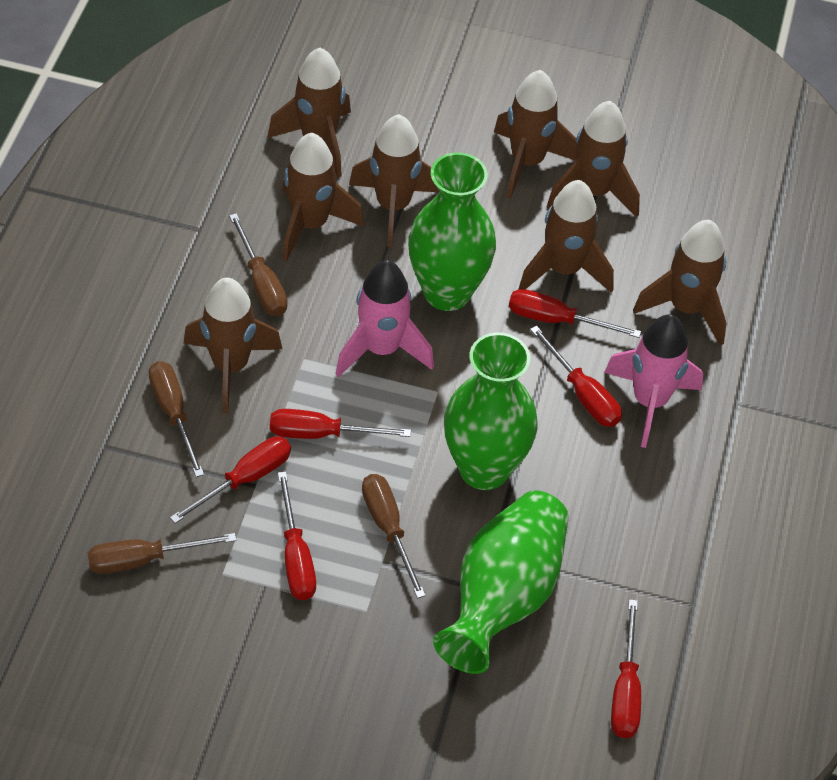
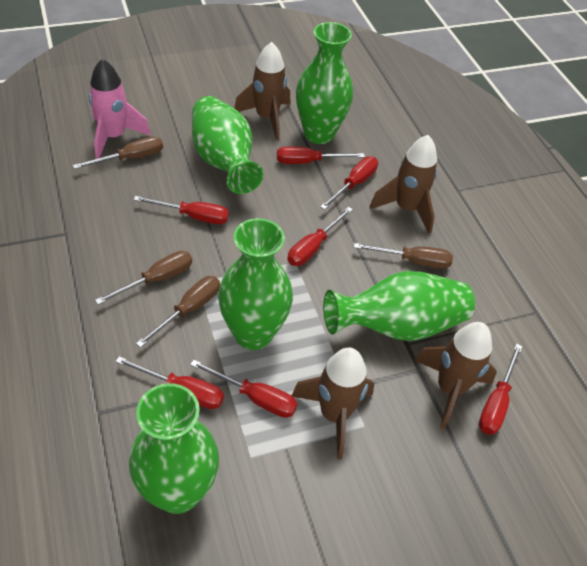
brown rocket: 8 -> 4
green vase: 3 -> 5
pink rocket: 2 -> 1
red screwdriver: 6 -> 7

